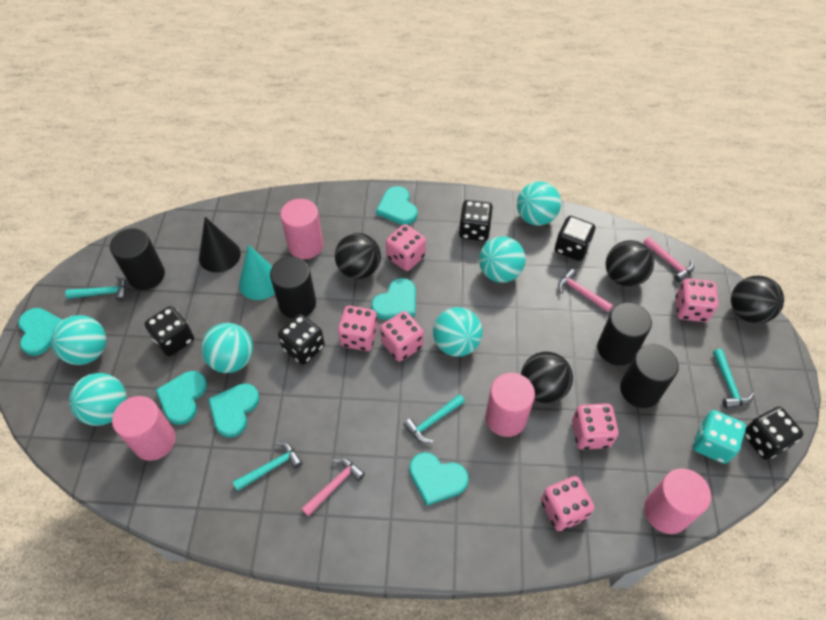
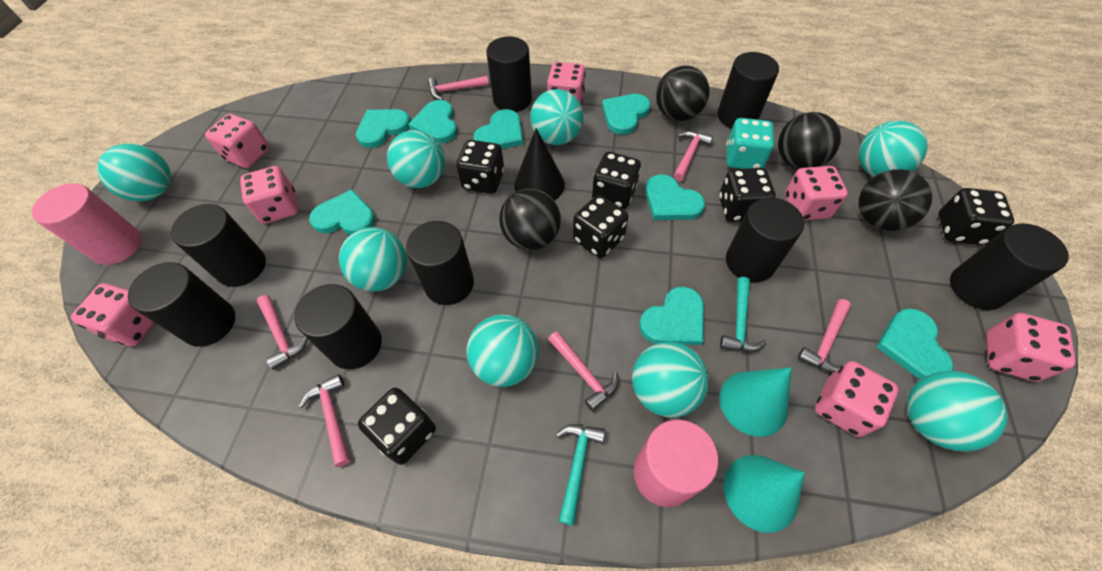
black cylinder: 4 -> 8
black dice: 5 -> 6
pink cylinder: 4 -> 2
pink dice: 6 -> 7
pink hammer: 3 -> 6
turquoise ball: 6 -> 8
turquoise cone: 1 -> 2
turquoise hammer: 4 -> 2
turquoise heart: 6 -> 8

